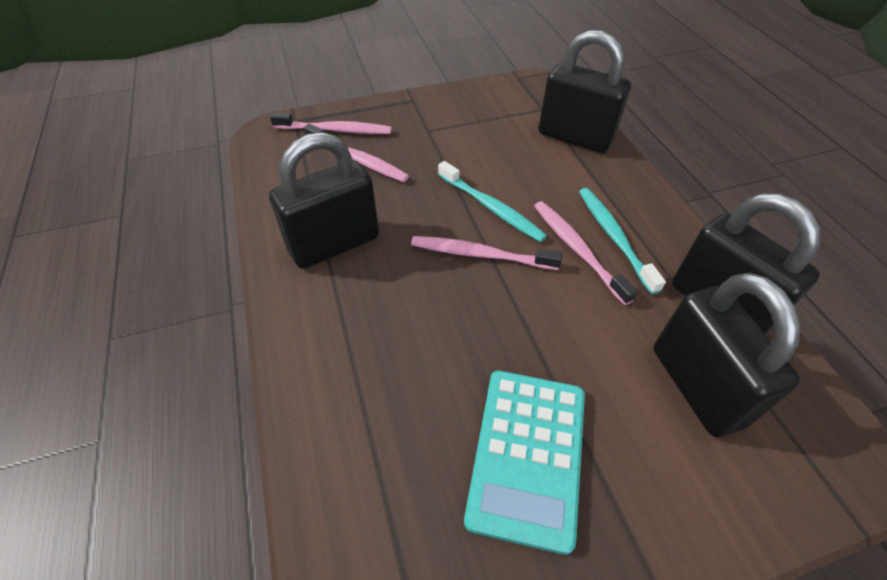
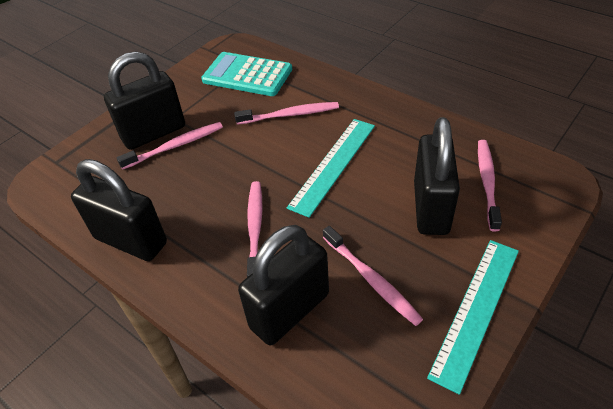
pink toothbrush: 4 -> 5
turquoise ruler: 0 -> 2
turquoise toothbrush: 2 -> 0

